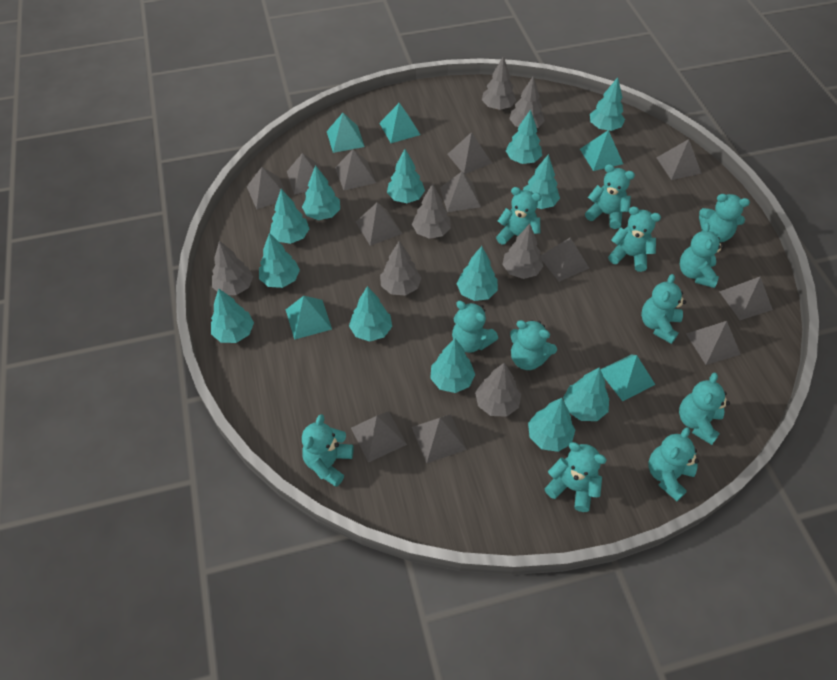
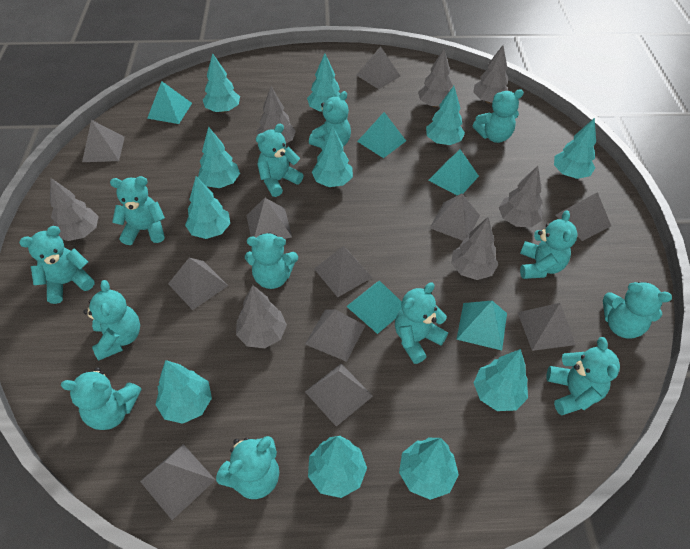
grey pyramid: 12 -> 11
turquoise teddy bear: 12 -> 13
turquoise tree: 13 -> 11

